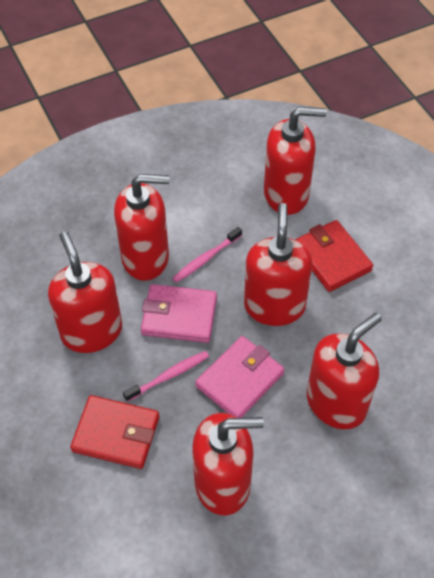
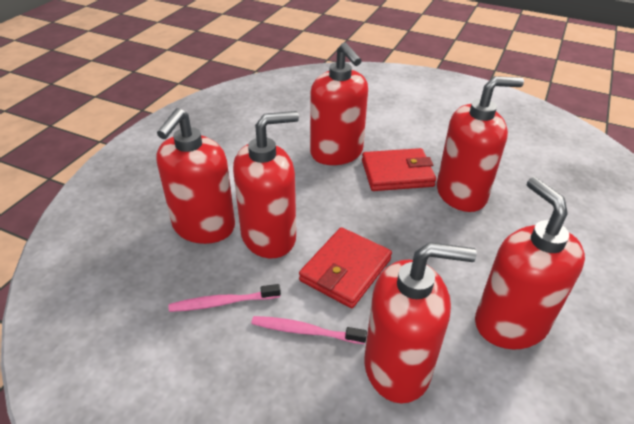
pink wallet: 2 -> 0

